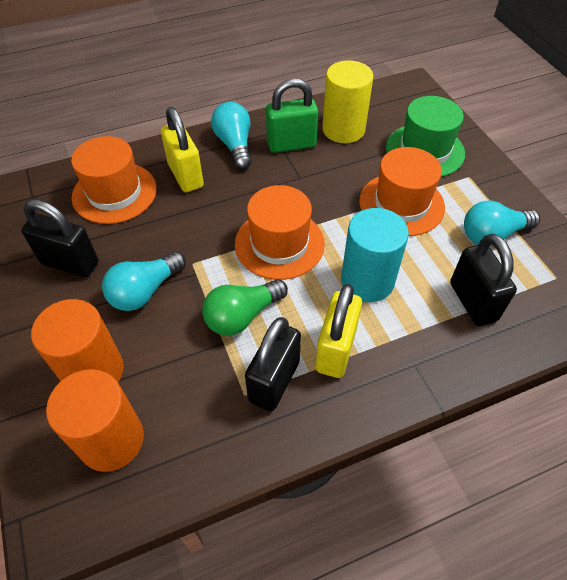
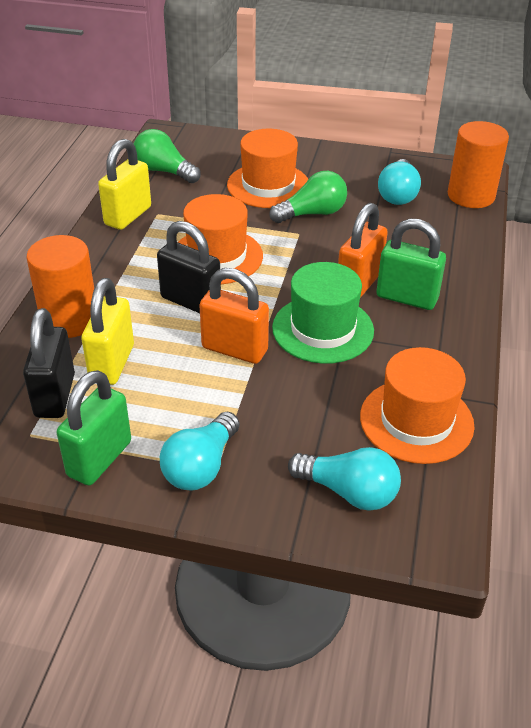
black padlock: 3 -> 2
green light bulb: 1 -> 2
green padlock: 1 -> 2
orange padlock: 0 -> 2
turquoise cylinder: 1 -> 0
yellow cylinder: 1 -> 0

